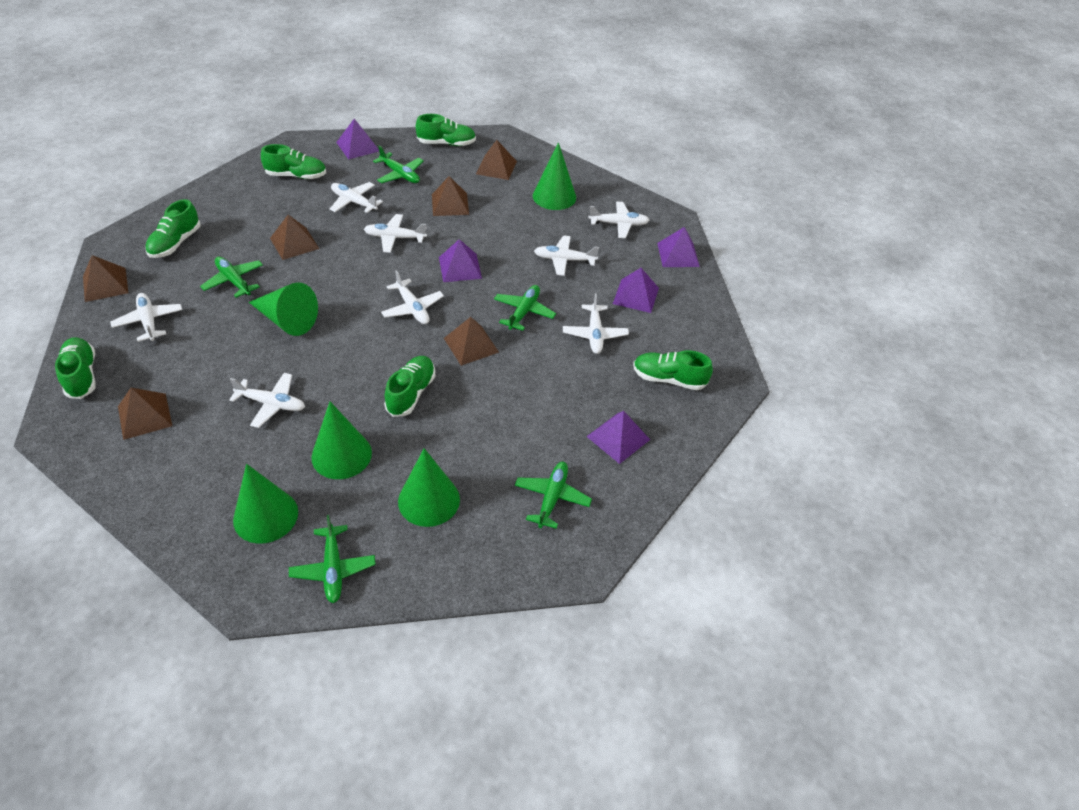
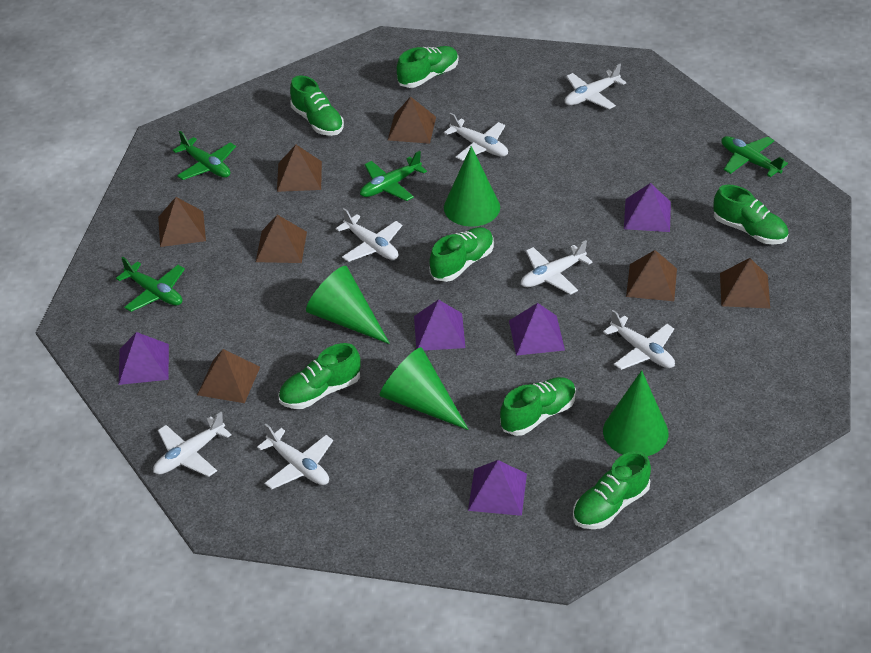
brown pyramid: 6 -> 7
green cone: 5 -> 4
green plane: 5 -> 4
green shoe: 6 -> 7
white plane: 8 -> 7

